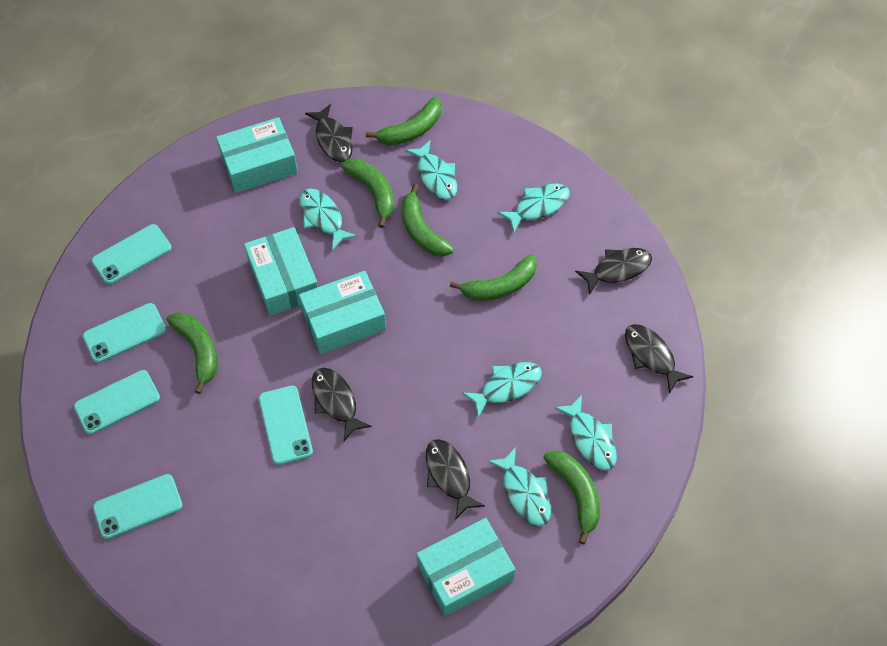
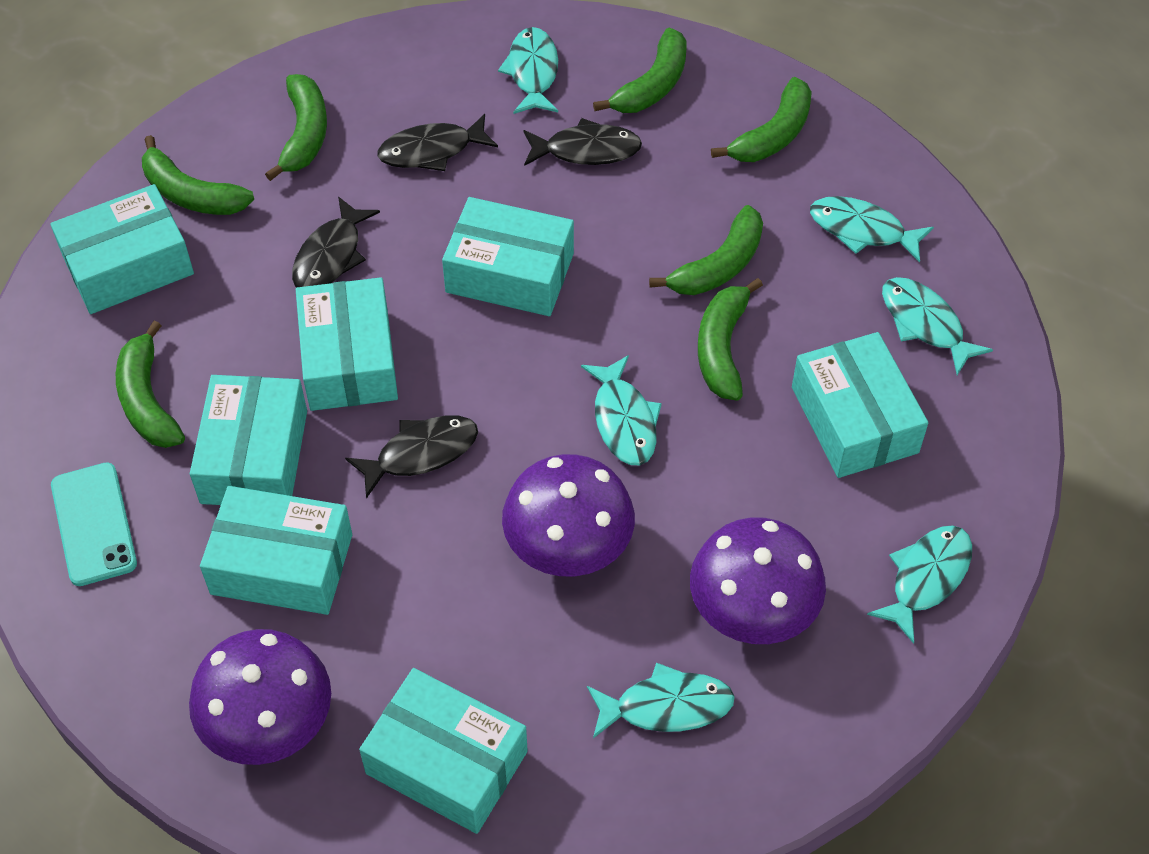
black fish: 5 -> 4
green banana: 6 -> 7
purple mushroom: 0 -> 3
turquoise box: 4 -> 7
turquoise phone: 5 -> 1

